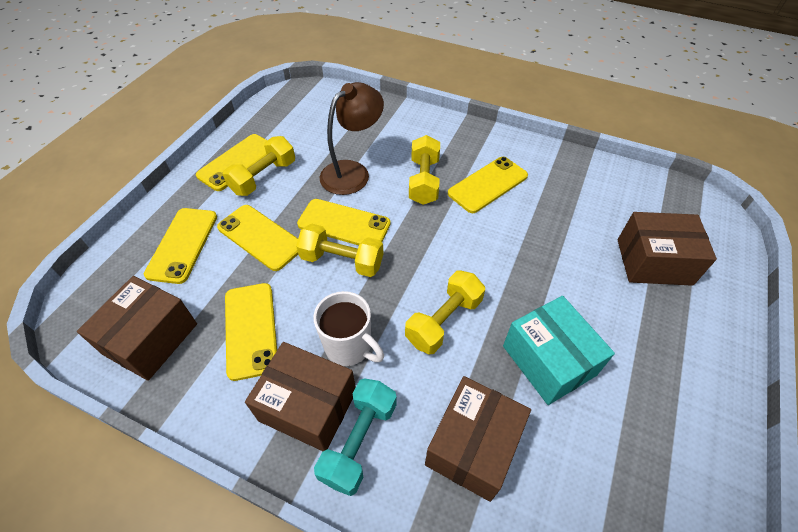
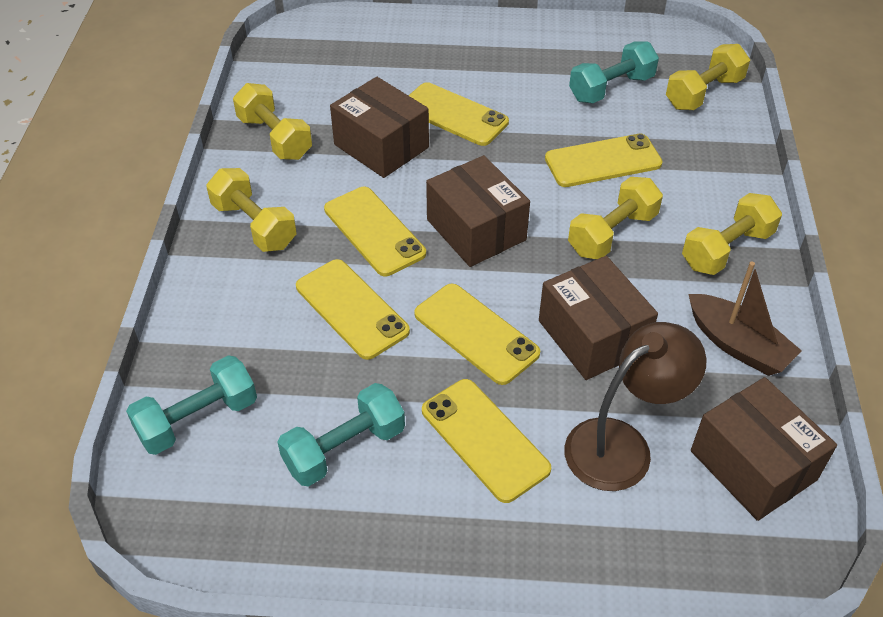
brown boat: 0 -> 1
turquoise box: 1 -> 0
turquoise dumbbell: 1 -> 3
white mug: 1 -> 0
yellow dumbbell: 4 -> 5

